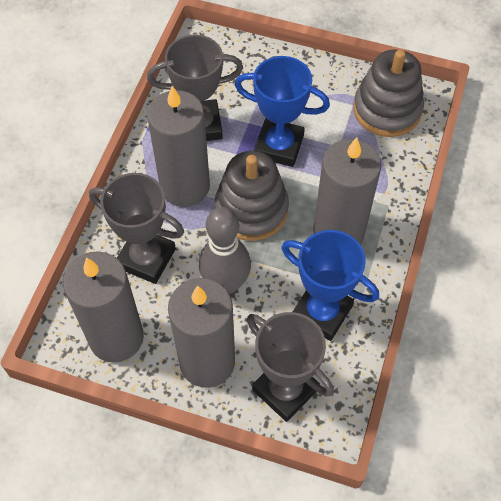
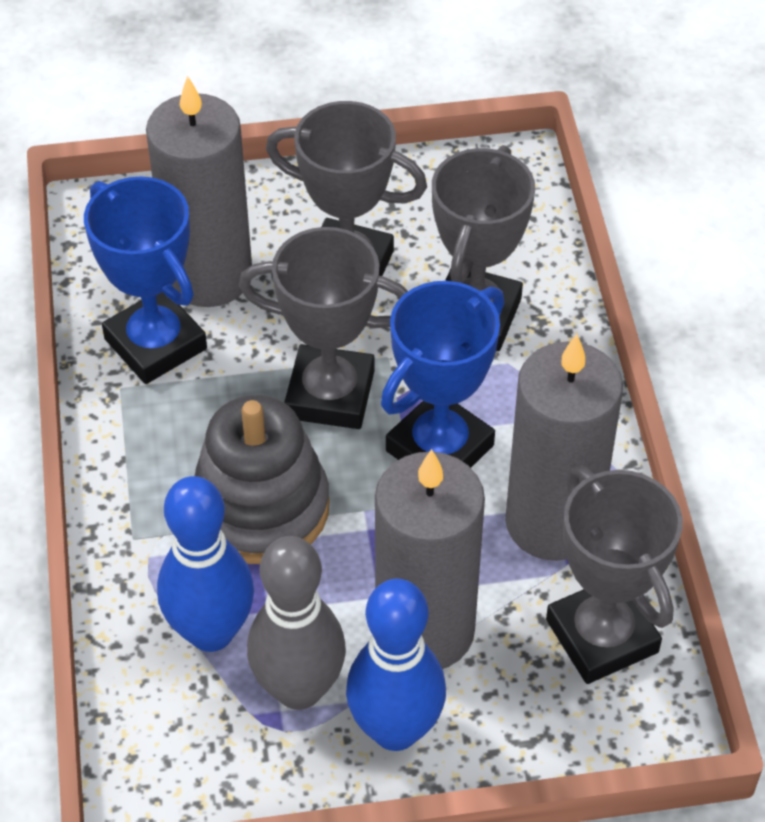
blue bowling pin: 0 -> 2
grey candle: 4 -> 3
grey stacking toy: 2 -> 1
grey trophy: 3 -> 4

